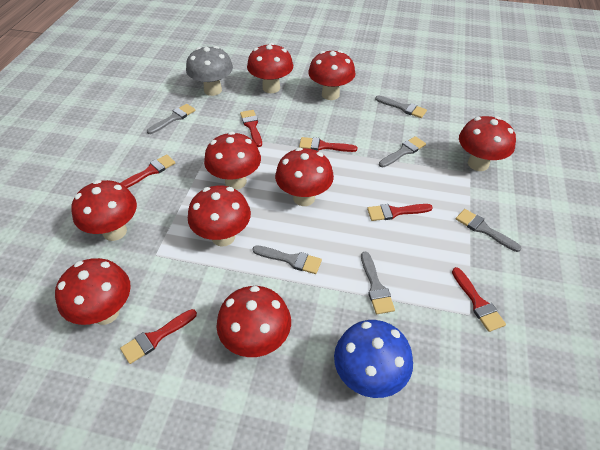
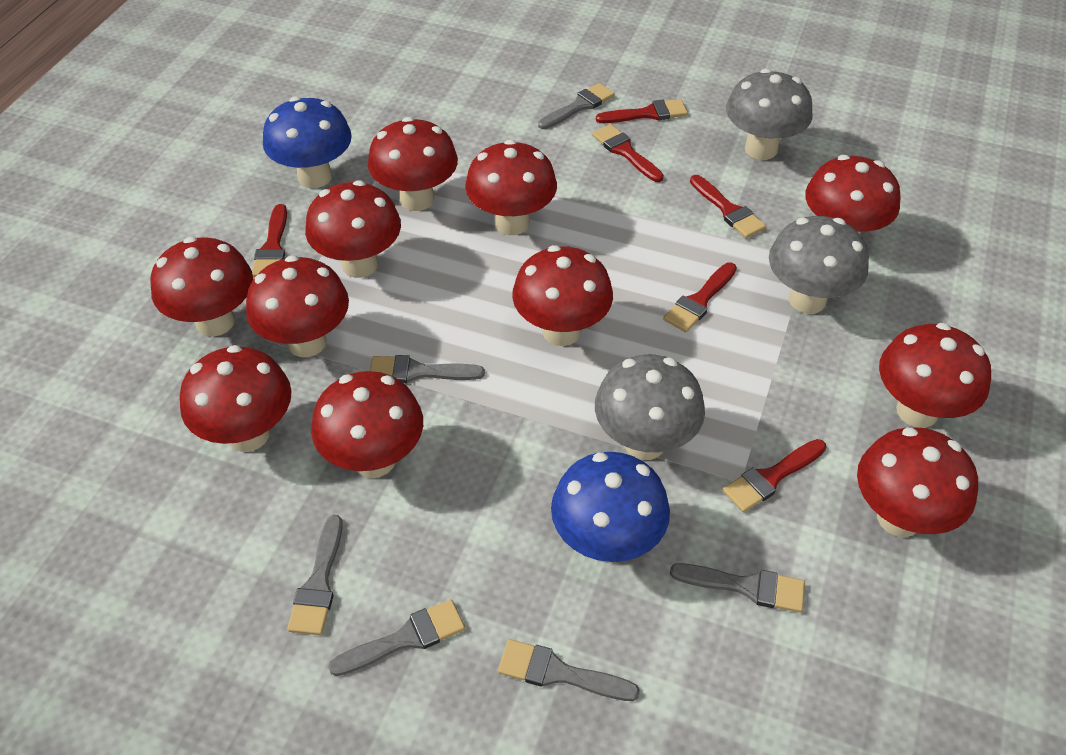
blue mushroom: 1 -> 2
grey mushroom: 1 -> 3
red mushroom: 9 -> 11

